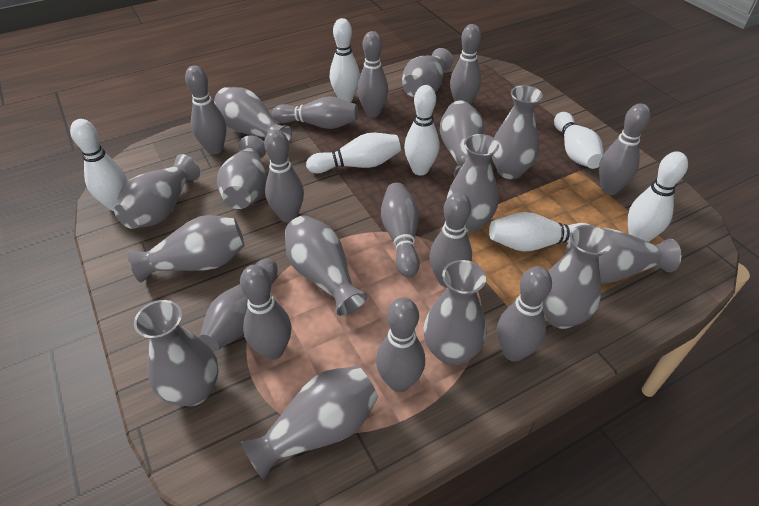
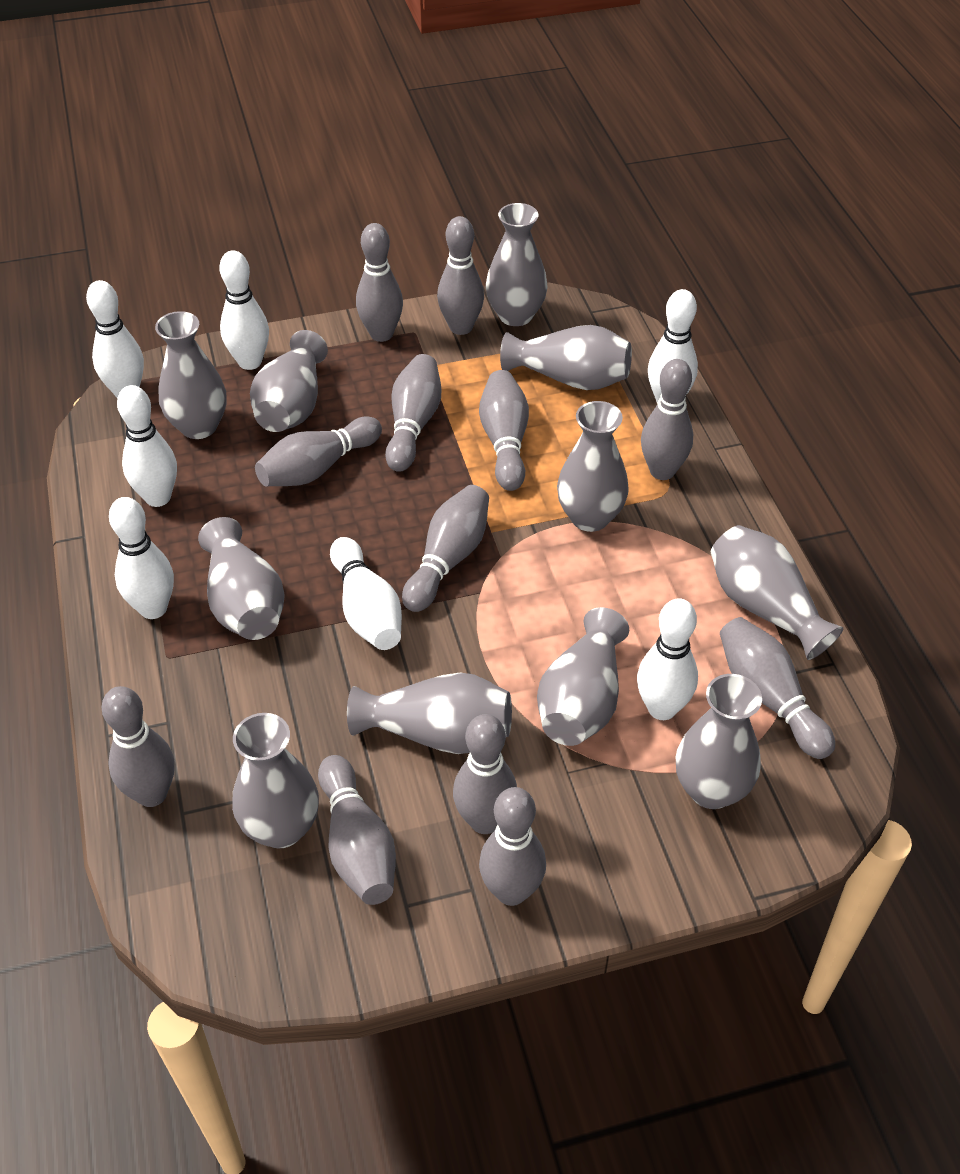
grey vase: 14 -> 11

